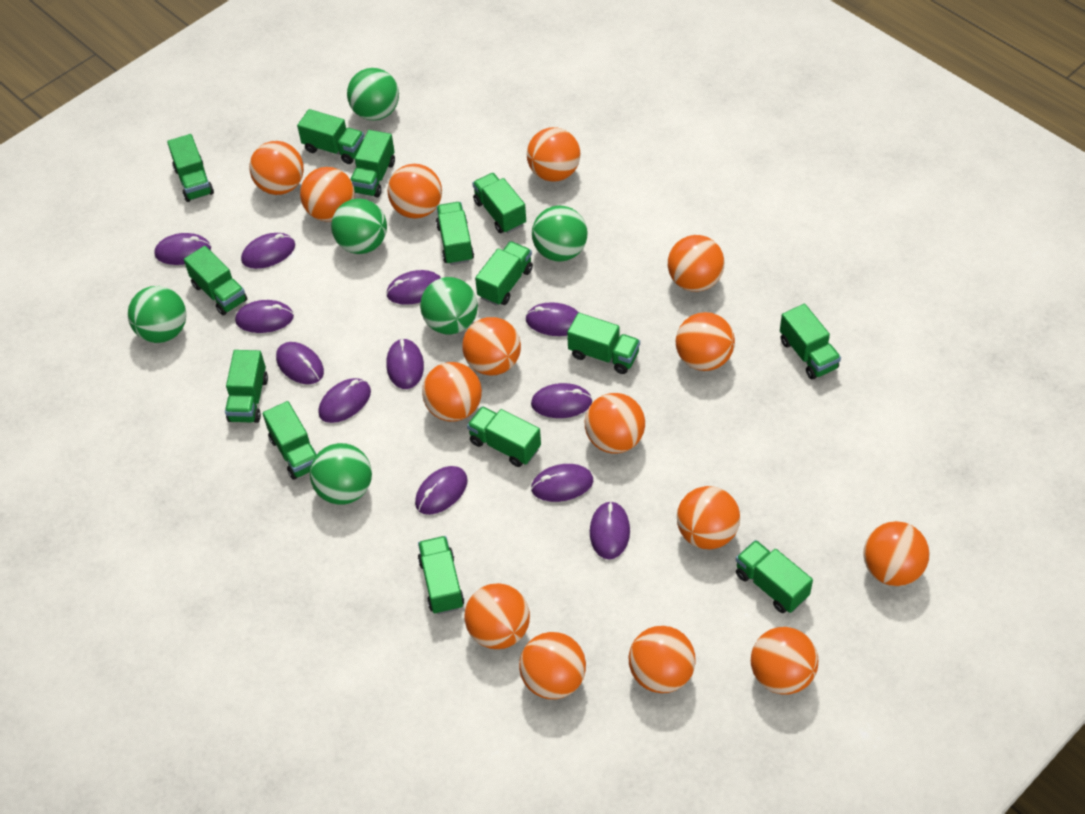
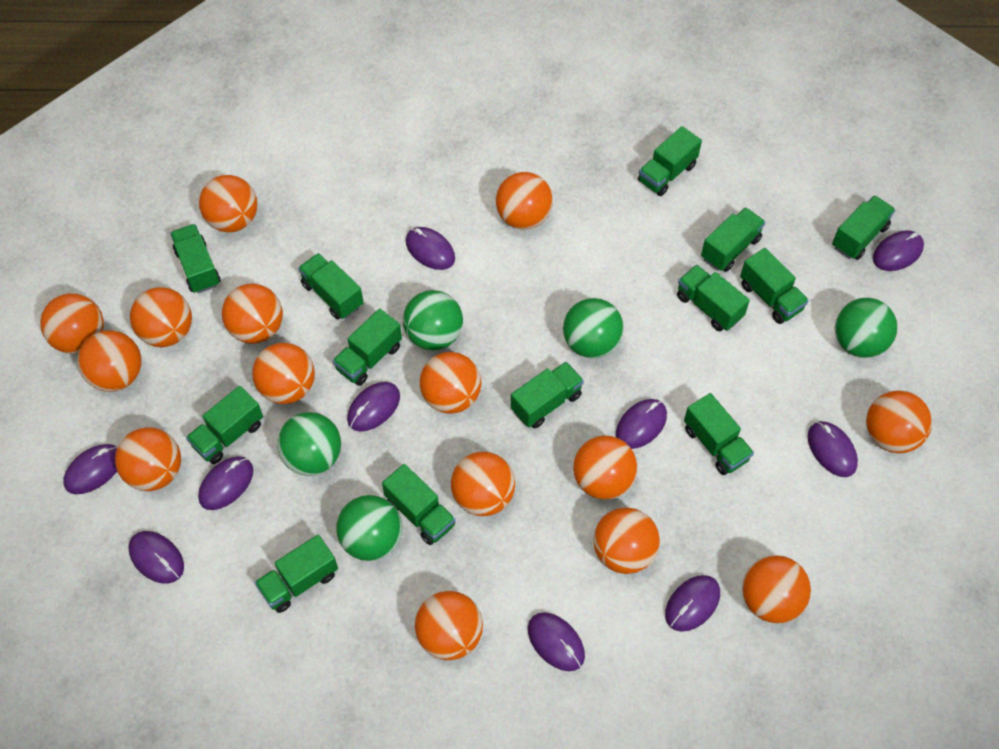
green ball: 6 -> 5
green truck: 14 -> 13
purple mouse: 12 -> 10

